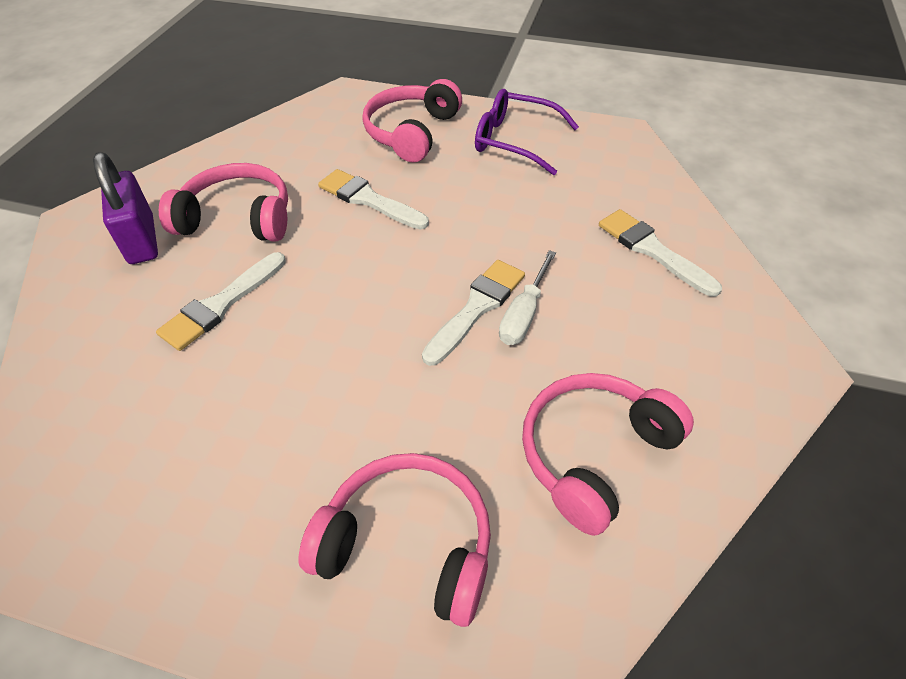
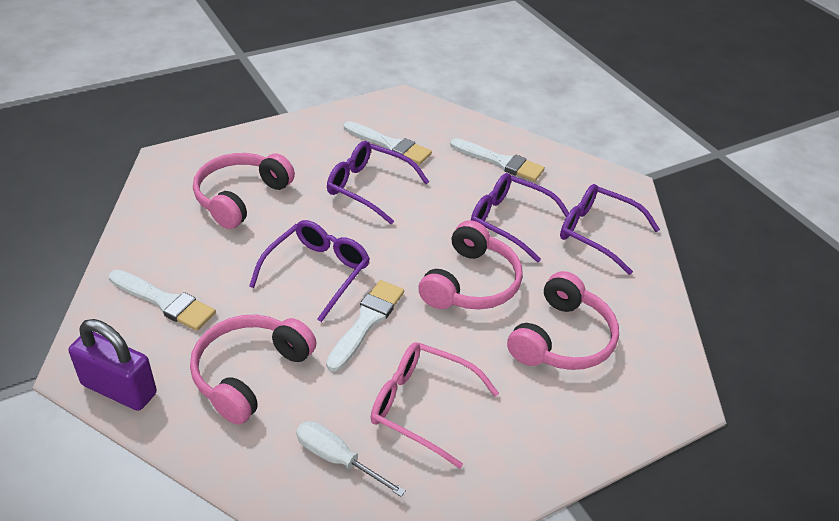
pink glasses: 0 -> 1
purple glasses: 1 -> 4

